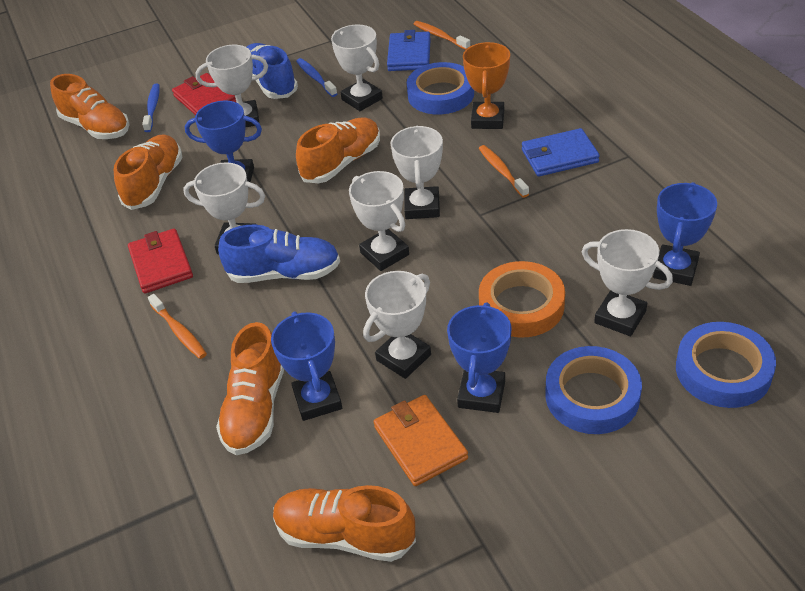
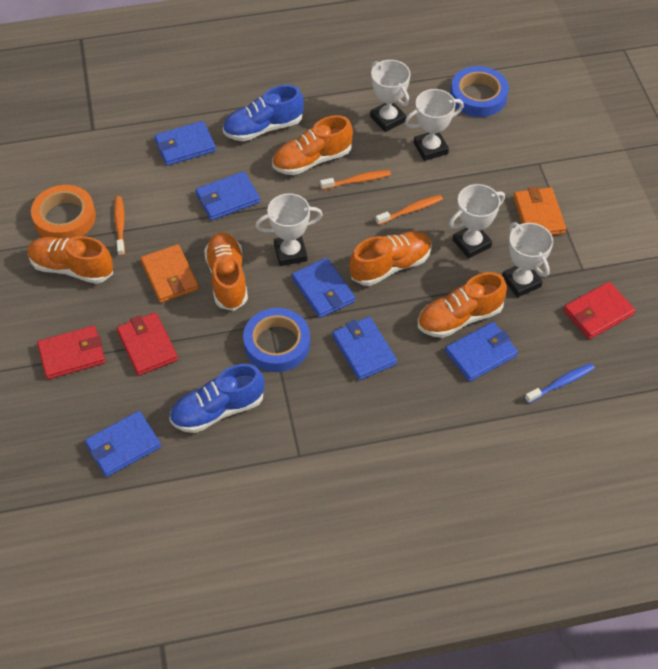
blue tape: 3 -> 2
blue toothbrush: 2 -> 1
blue trophy: 4 -> 0
blue wallet: 2 -> 6
orange trophy: 1 -> 0
orange wallet: 1 -> 2
red wallet: 2 -> 3
white trophy: 7 -> 5

